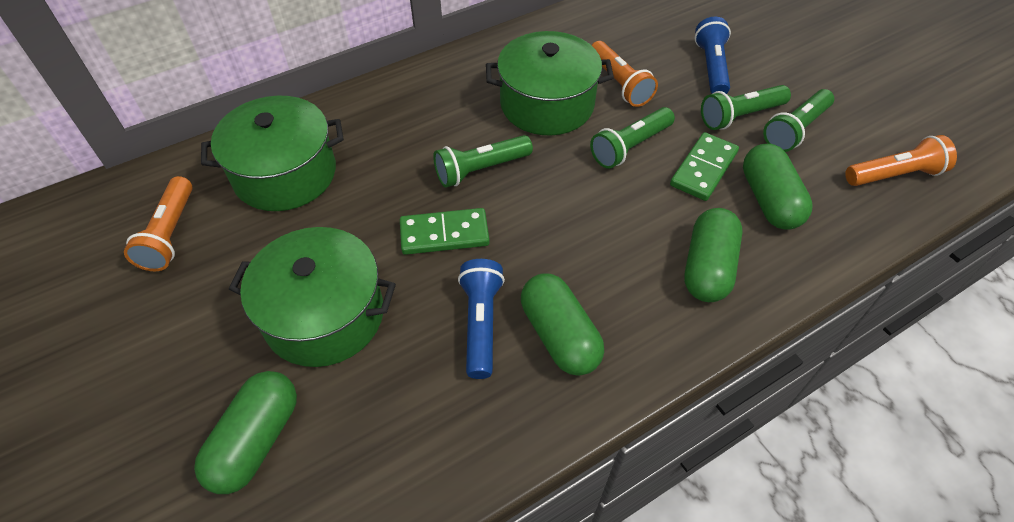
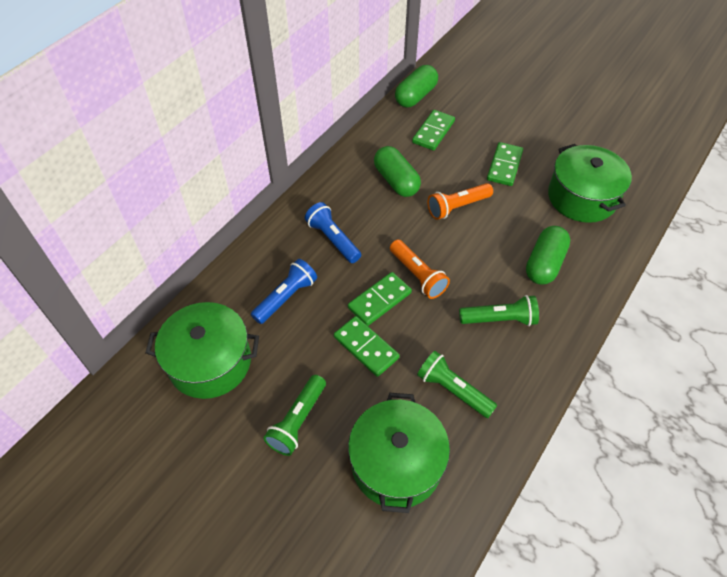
green capsule: 4 -> 3
green domino: 2 -> 4
green flashlight: 4 -> 3
orange flashlight: 3 -> 2

